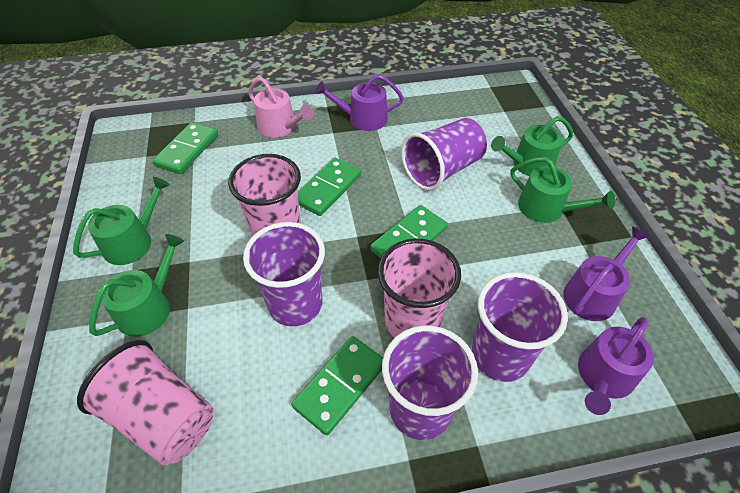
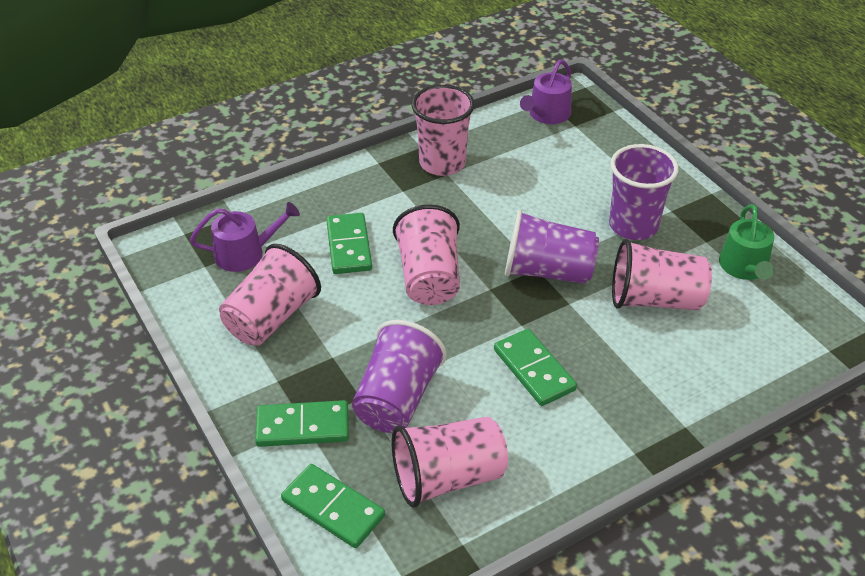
green watering can: 4 -> 1
pink cup: 3 -> 5
pink watering can: 1 -> 0
purple cup: 4 -> 3
purple watering can: 3 -> 2

